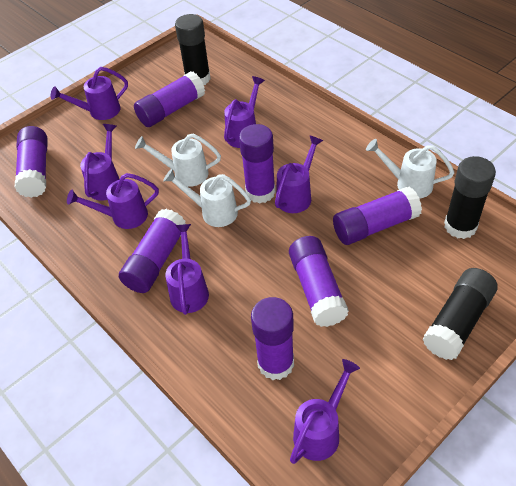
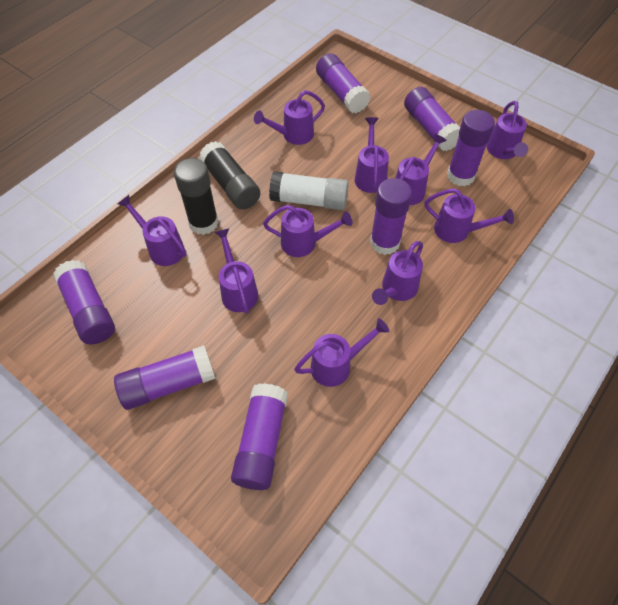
black glue stick: 3 -> 2
purple watering can: 7 -> 10
white glue stick: 0 -> 1
white watering can: 3 -> 0

